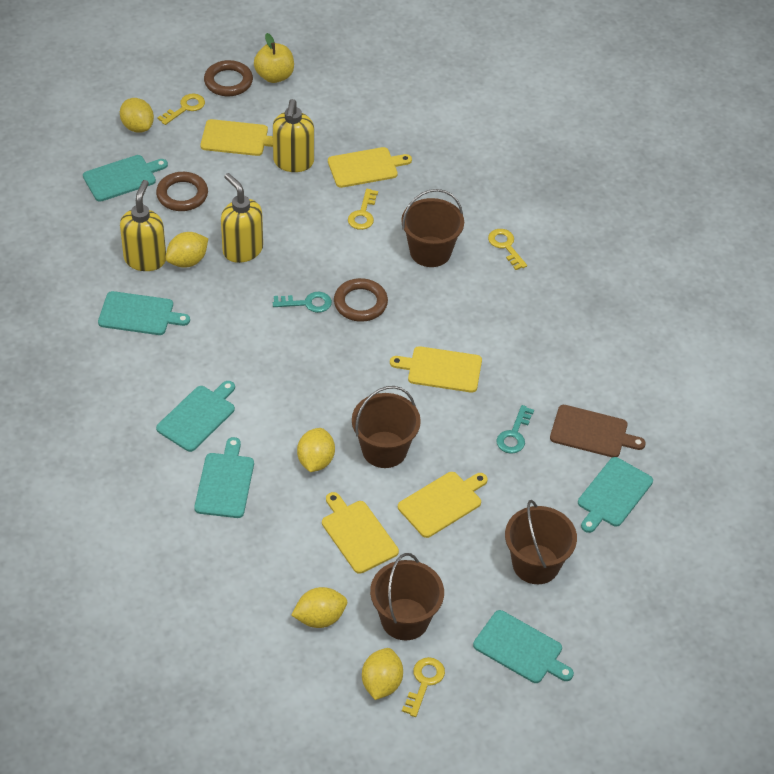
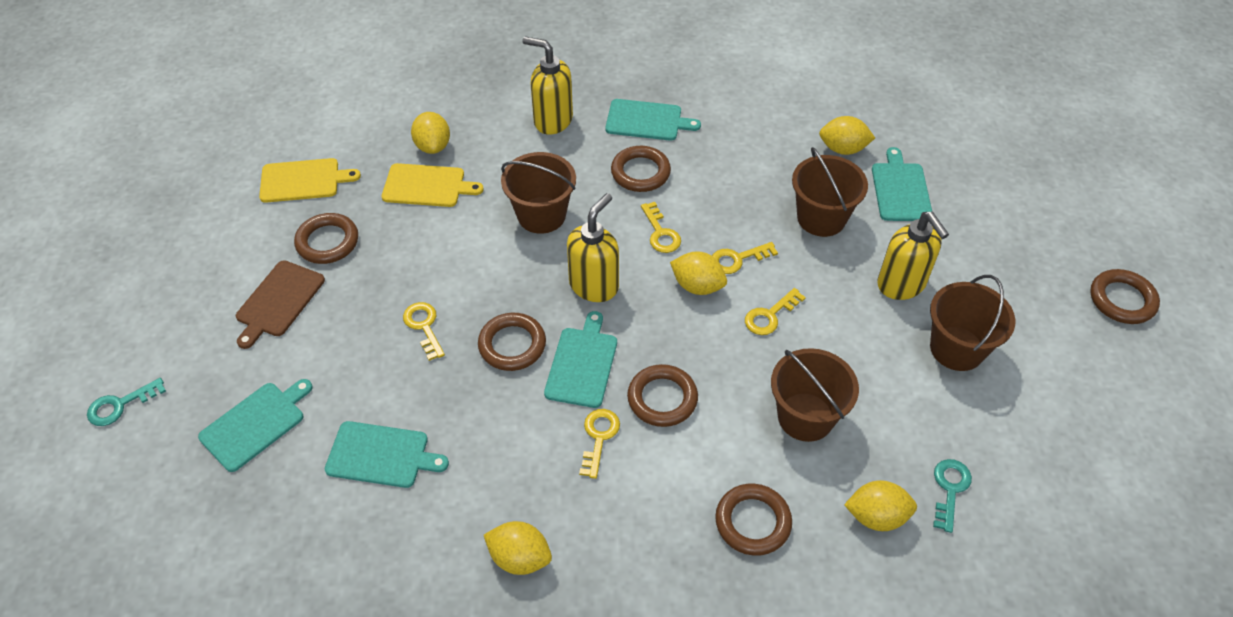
brown ring: 3 -> 6
turquoise cutting board: 6 -> 5
yellow apple: 1 -> 0
yellow cutting board: 5 -> 2
yellow key: 4 -> 5

